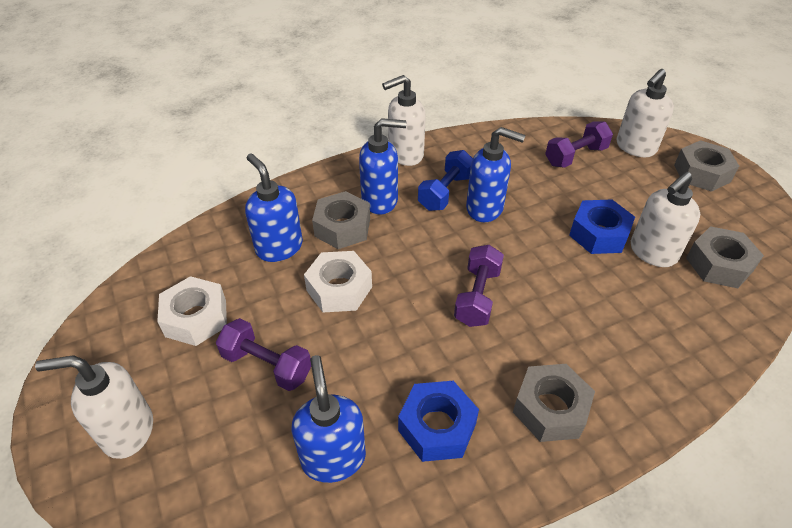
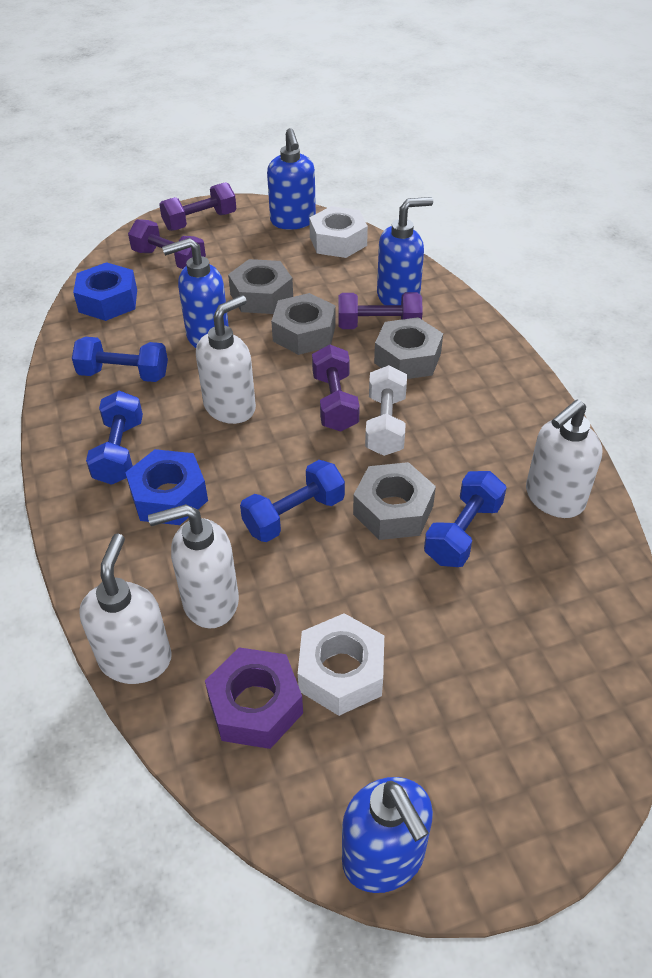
blue dumbbell: 1 -> 4
purple dumbbell: 3 -> 4
purple nut: 0 -> 1
white dumbbell: 0 -> 1

